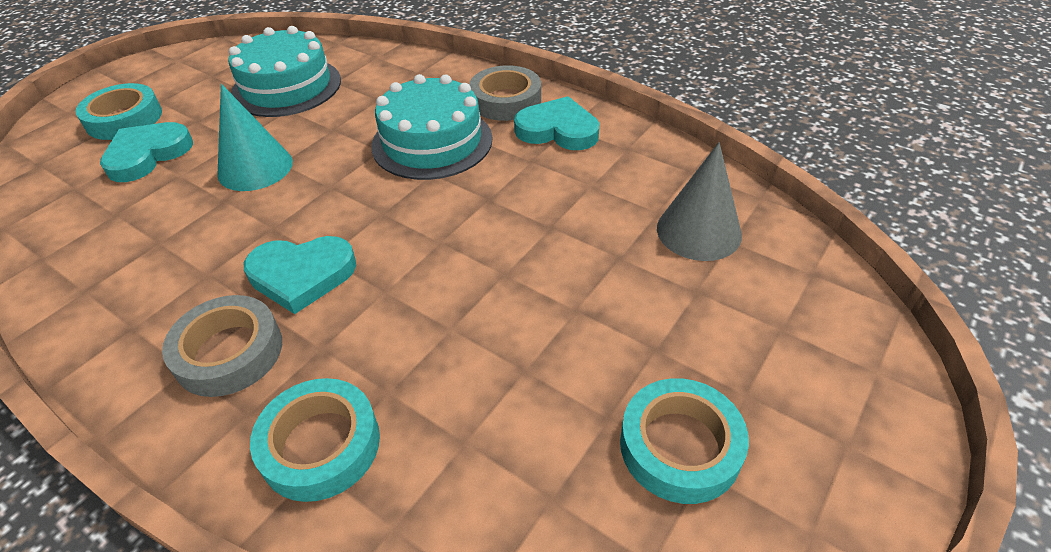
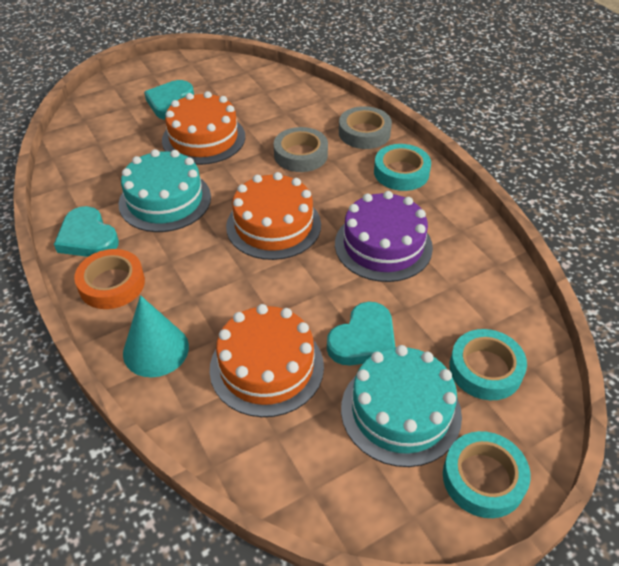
grey cone: 1 -> 0
orange cake: 0 -> 3
orange tape: 0 -> 1
purple cake: 0 -> 1

